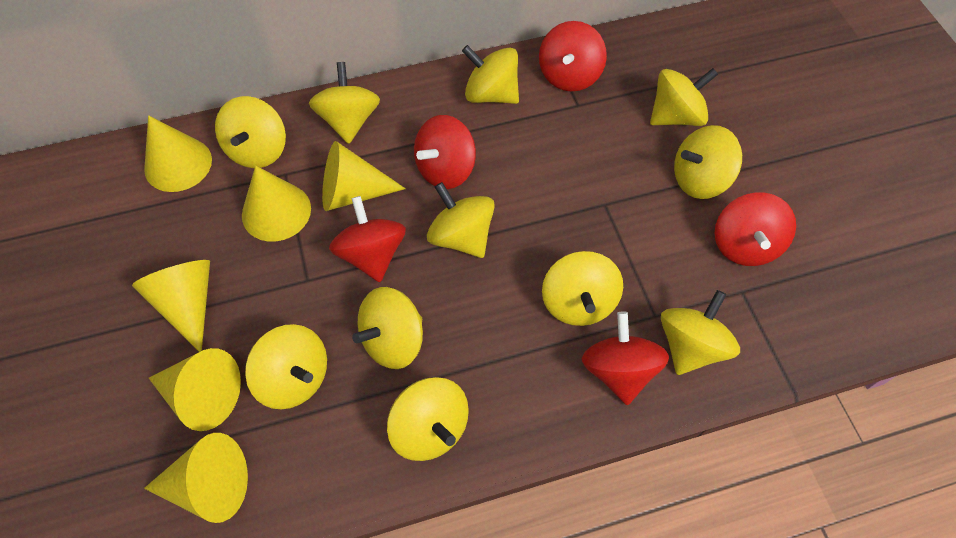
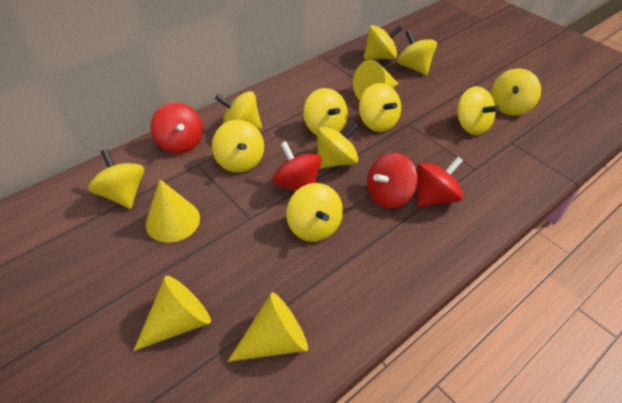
red spinning top: 5 -> 4
yellow cone: 6 -> 4

